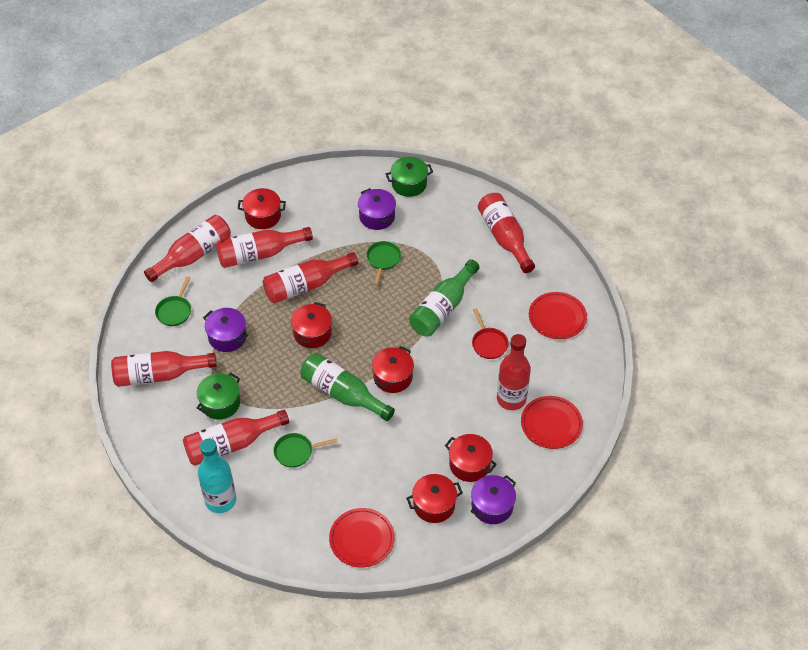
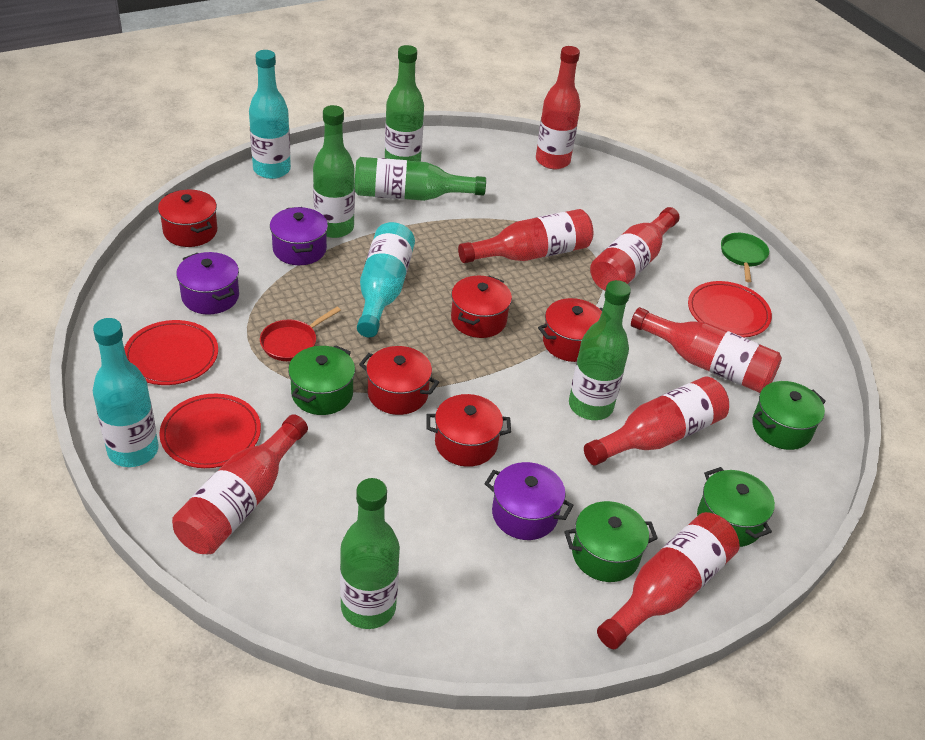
green bottle: 2 -> 5
green pan: 3 -> 1
green pot: 2 -> 4
turquoise bottle: 1 -> 3

